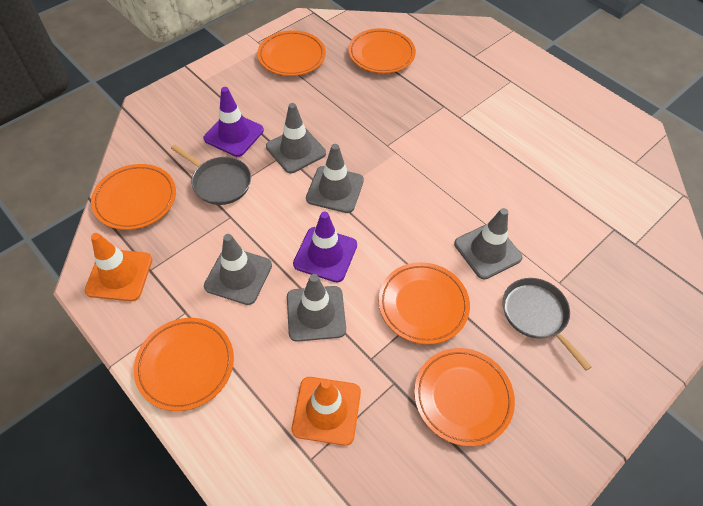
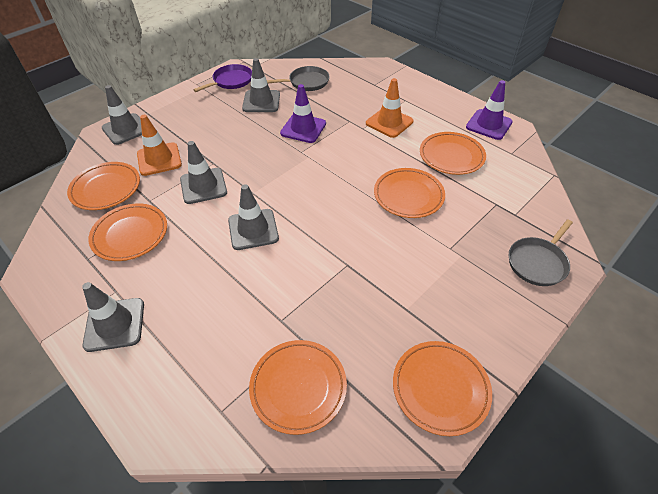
purple pan: 0 -> 1

